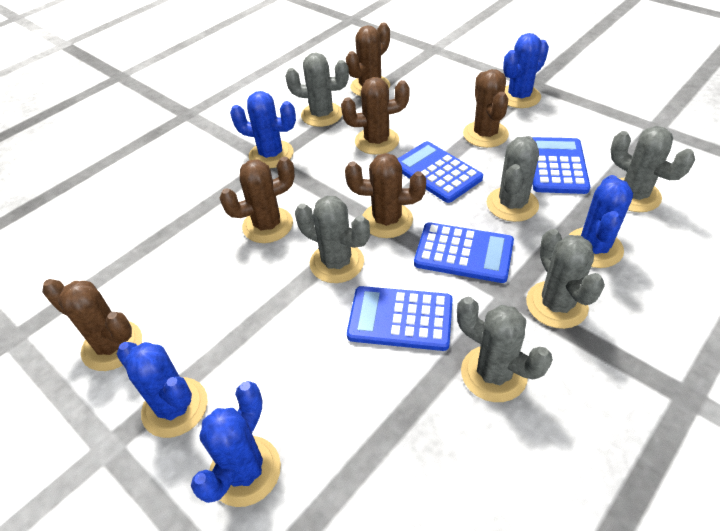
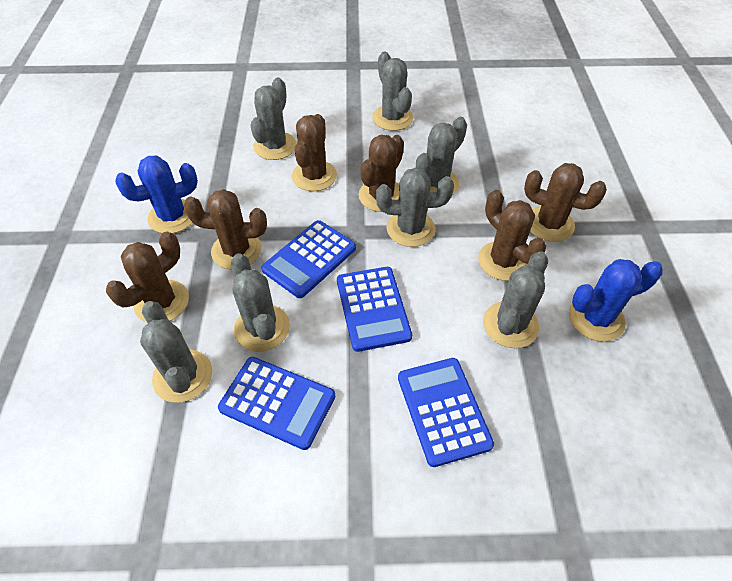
blue cactus: 5 -> 2
grey cactus: 6 -> 7

